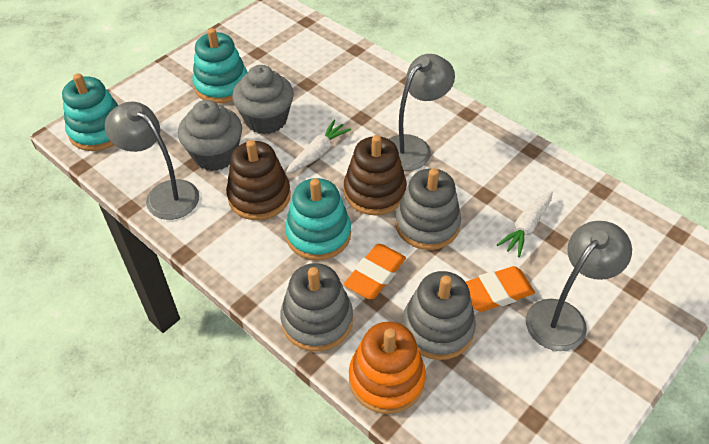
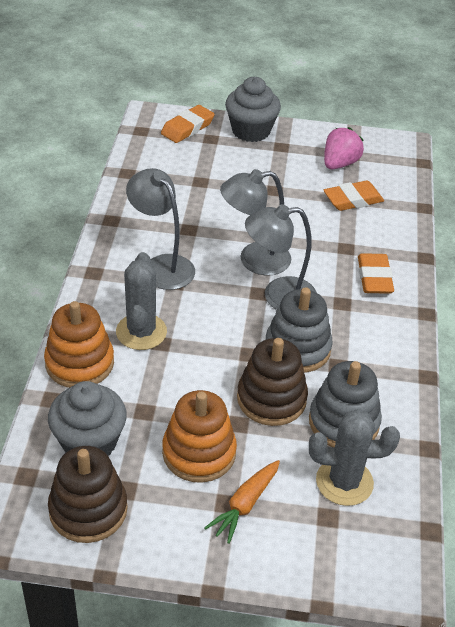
grey cactus: 0 -> 2
grey stacking toy: 3 -> 2
orange carrot: 0 -> 1
orange eraser: 2 -> 3
orange stacking toy: 1 -> 2
pink strawberry: 0 -> 1
turquoise stacking toy: 3 -> 0
white carrot: 2 -> 0

